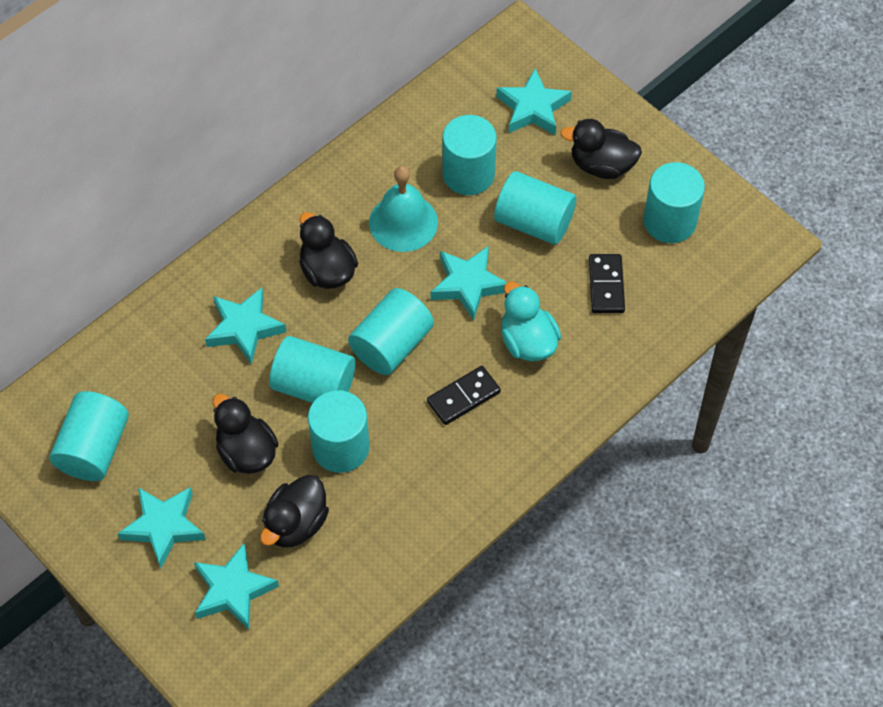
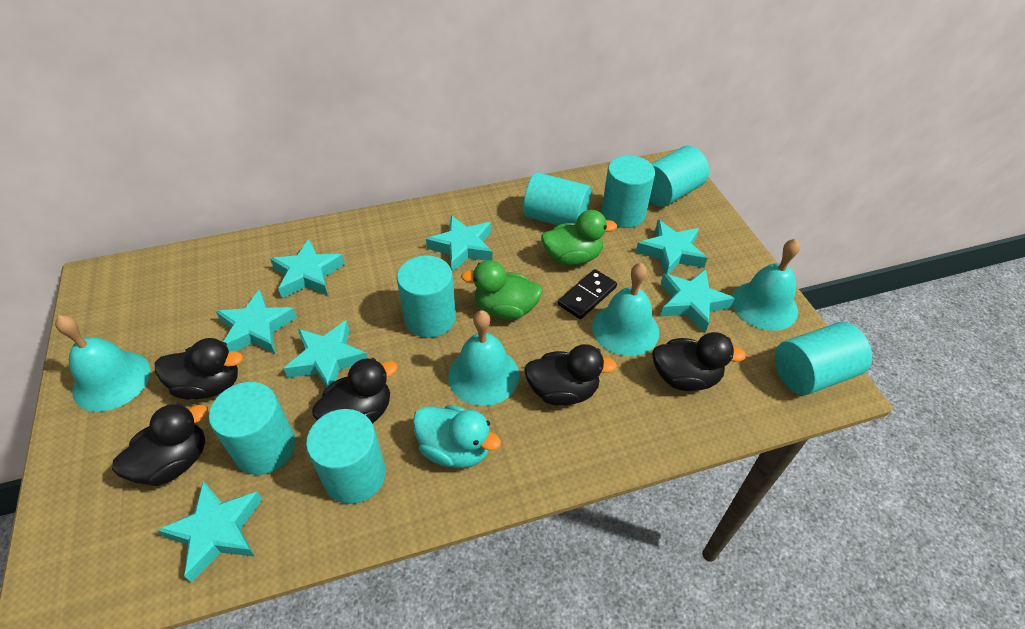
black domino: 2 -> 1
black duck: 4 -> 5
green duck: 0 -> 2
turquoise bell: 1 -> 4
turquoise star: 5 -> 7

